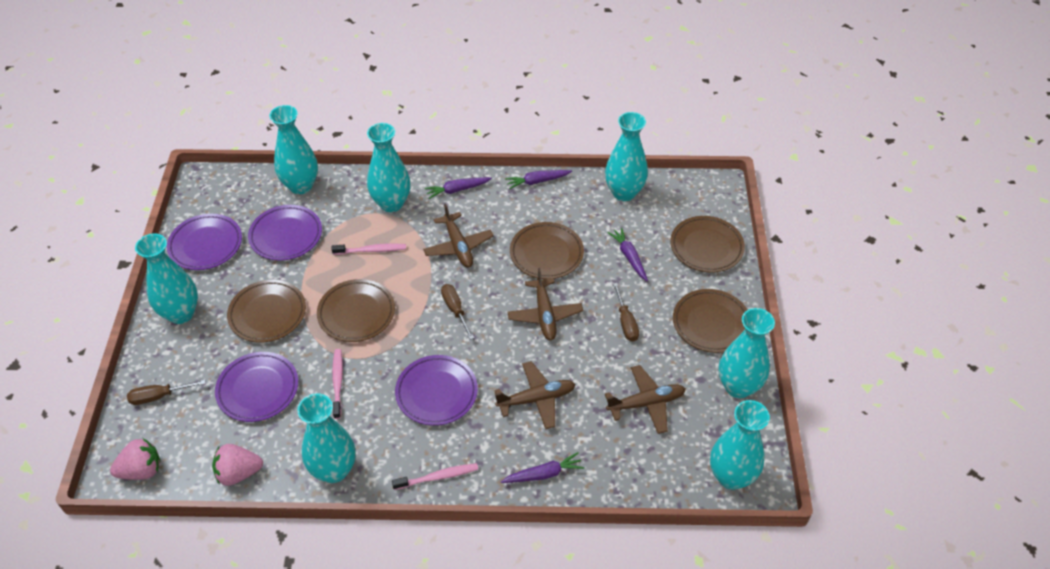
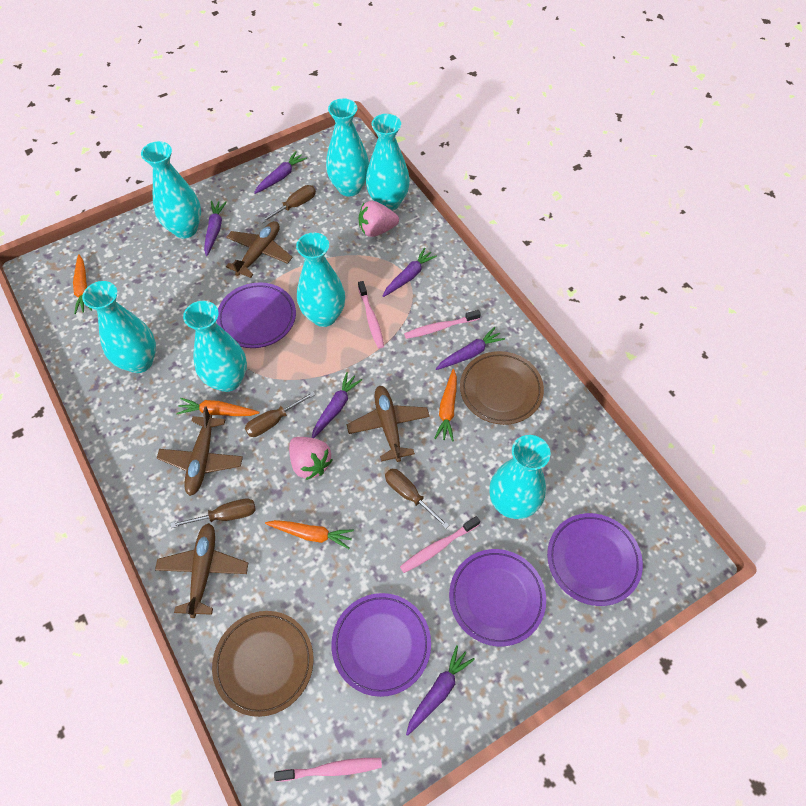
brown plate: 5 -> 2
brown screwdriver: 3 -> 4
orange carrot: 0 -> 4
pink toothbrush: 3 -> 4
purple carrot: 4 -> 6

